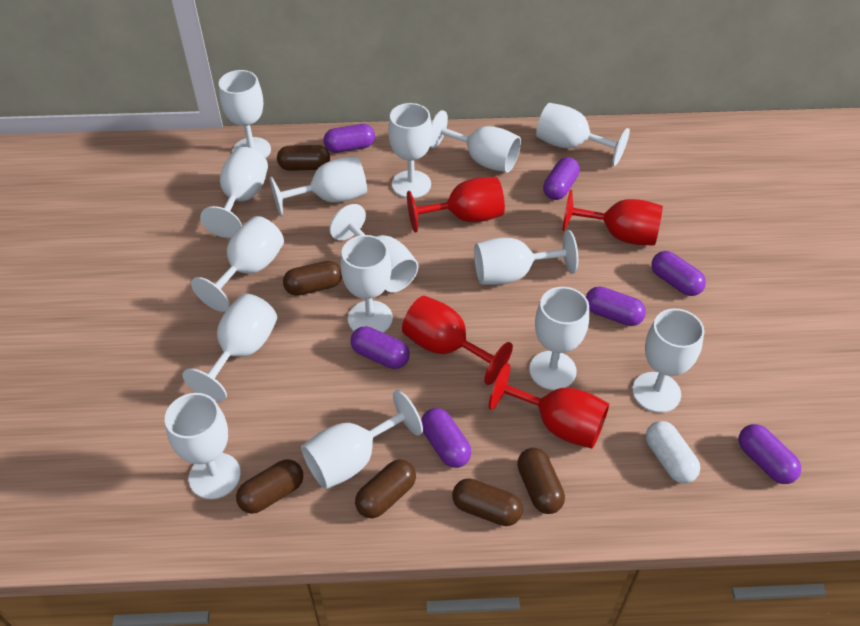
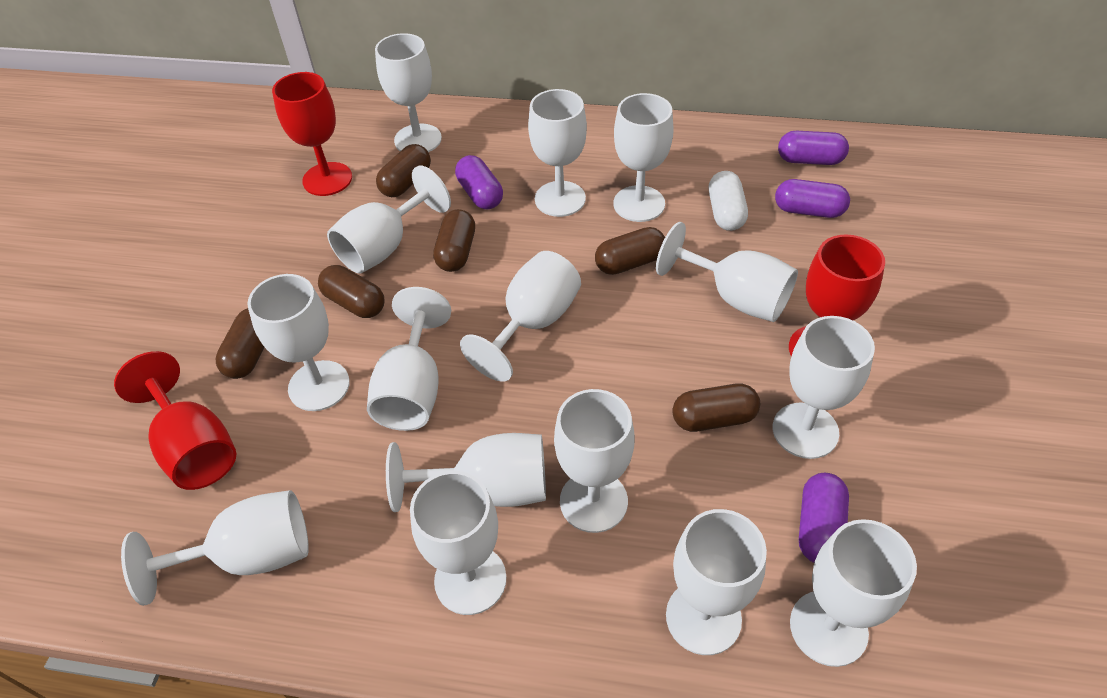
purple capsule: 7 -> 4
red goblet: 4 -> 3

